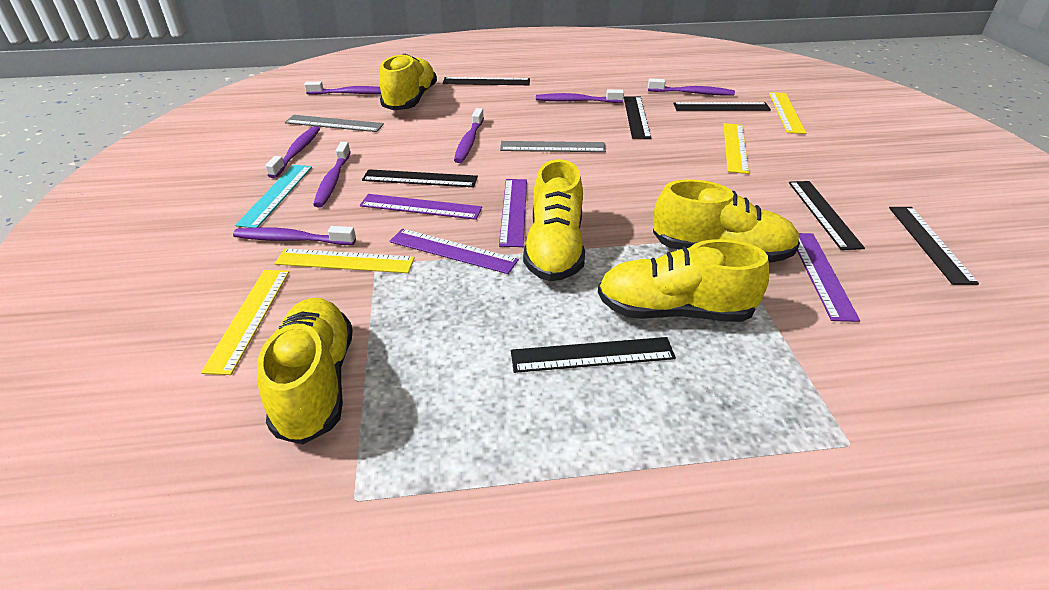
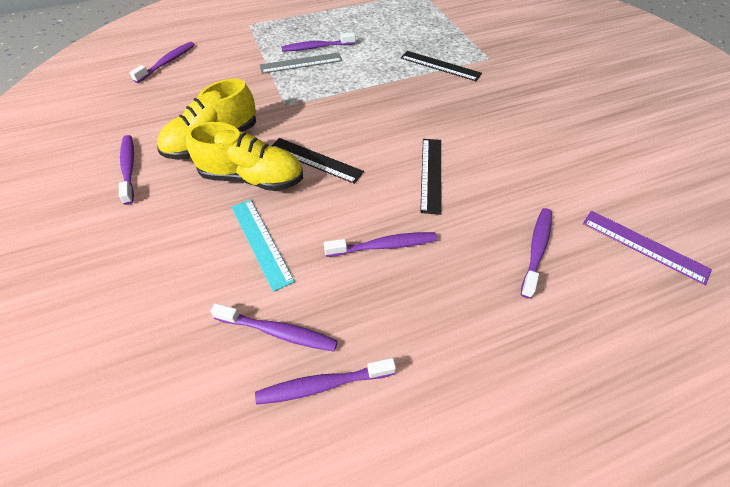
black ruler: 7 -> 3
grey ruler: 2 -> 1
purple ruler: 4 -> 1
yellow ruler: 4 -> 0
yellow shoe: 5 -> 2

